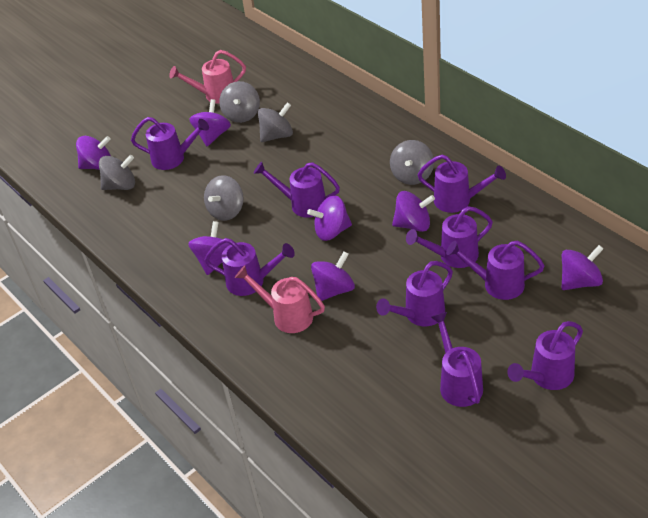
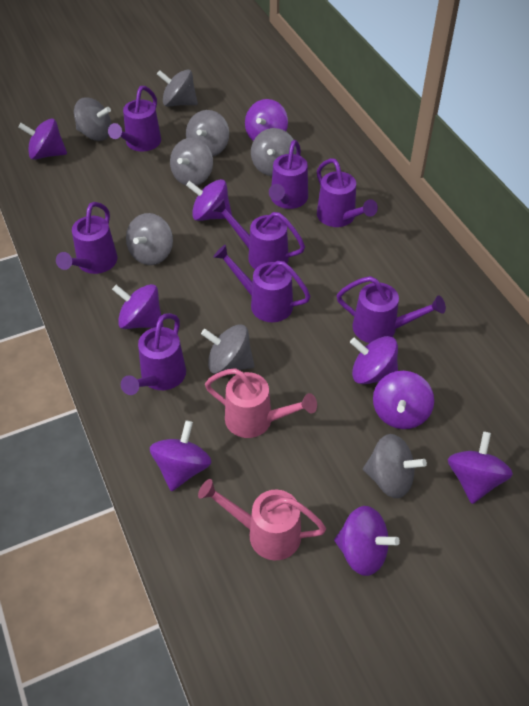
grey spinning top: 5 -> 8
purple spinning top: 7 -> 9
purple watering can: 9 -> 8

